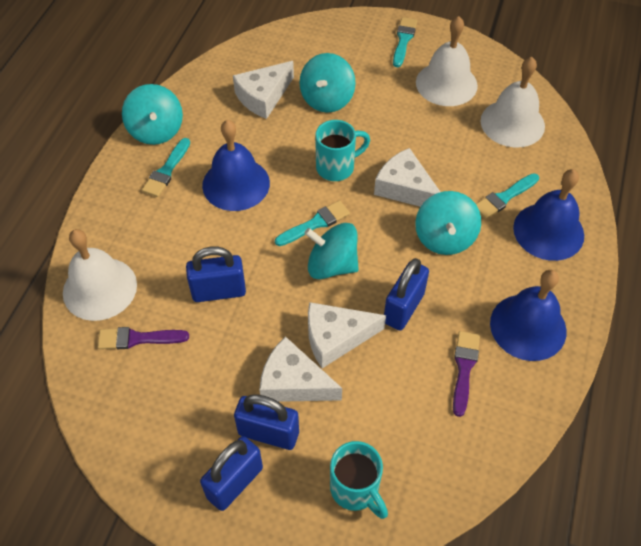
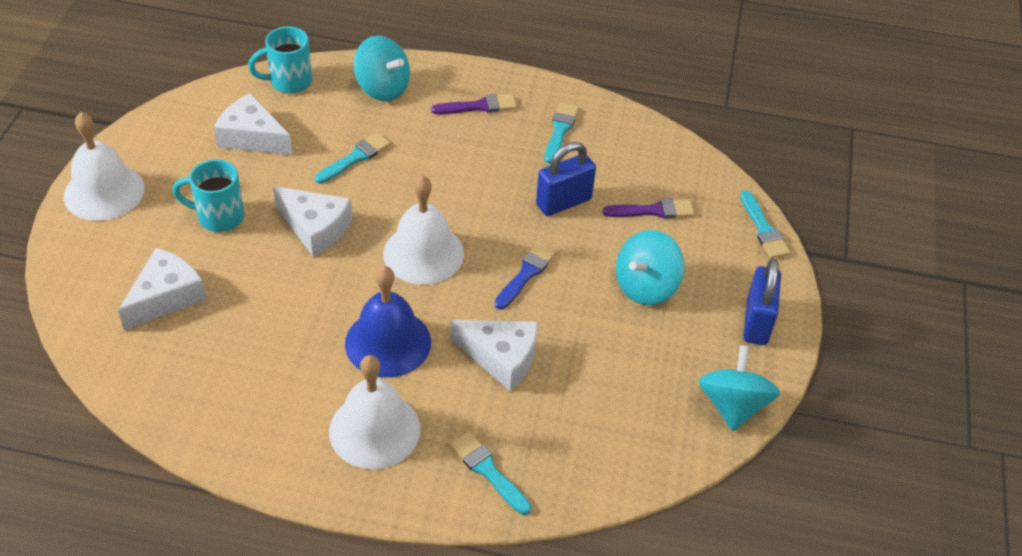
blue bell: 3 -> 1
blue brush: 0 -> 1
blue padlock: 4 -> 2
turquoise spinning top: 4 -> 3

